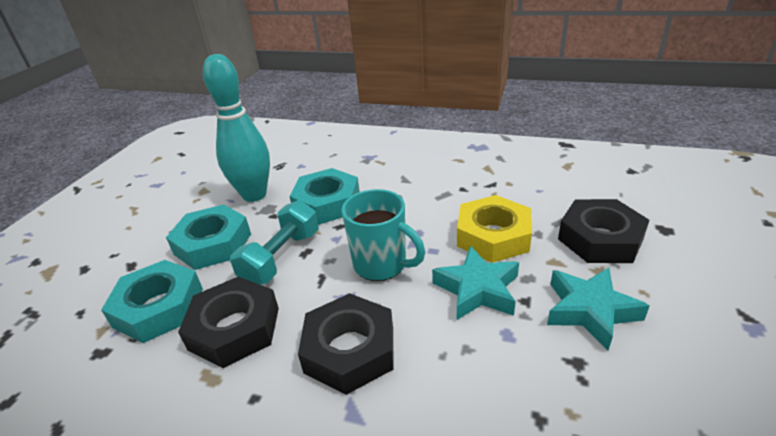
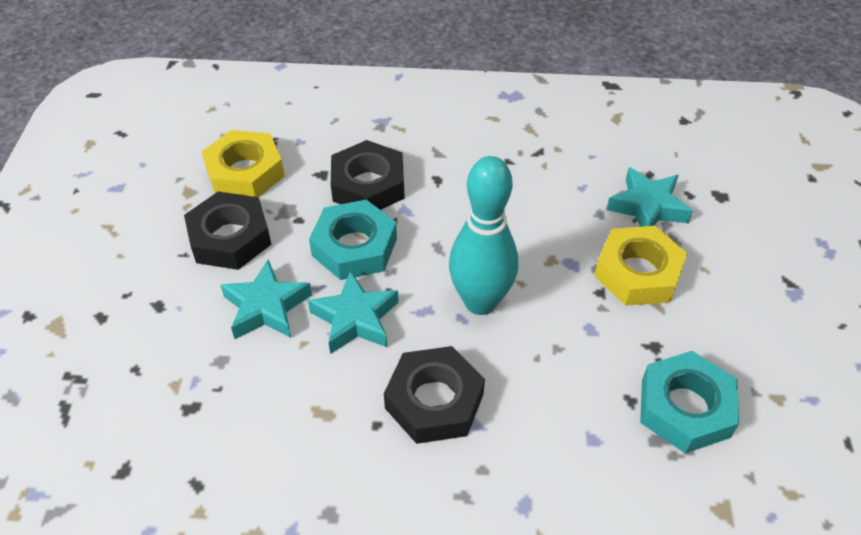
turquoise dumbbell: 1 -> 0
turquoise mug: 1 -> 0
turquoise nut: 3 -> 2
turquoise star: 2 -> 3
yellow nut: 1 -> 2

